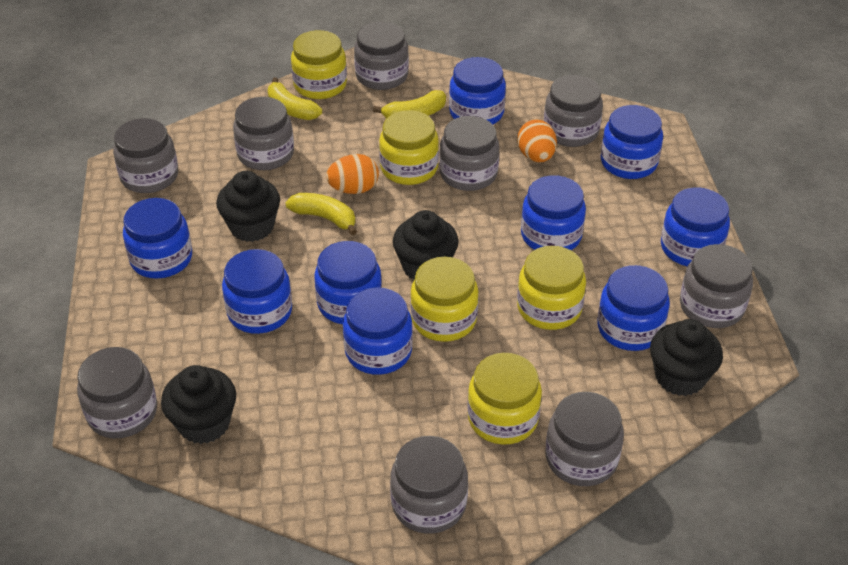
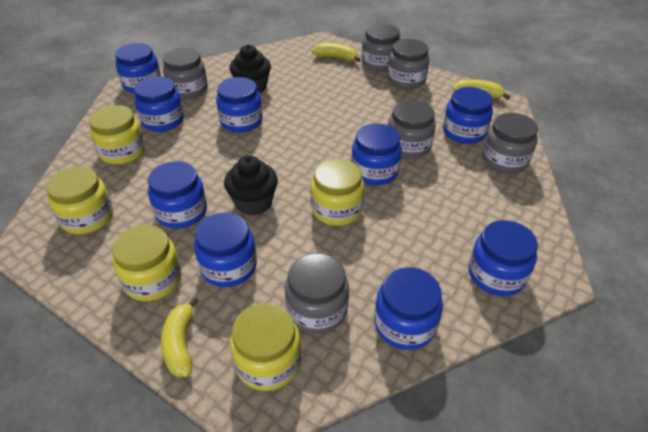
black cupcake: 4 -> 2
grey jar: 9 -> 6
orange egg: 2 -> 0

